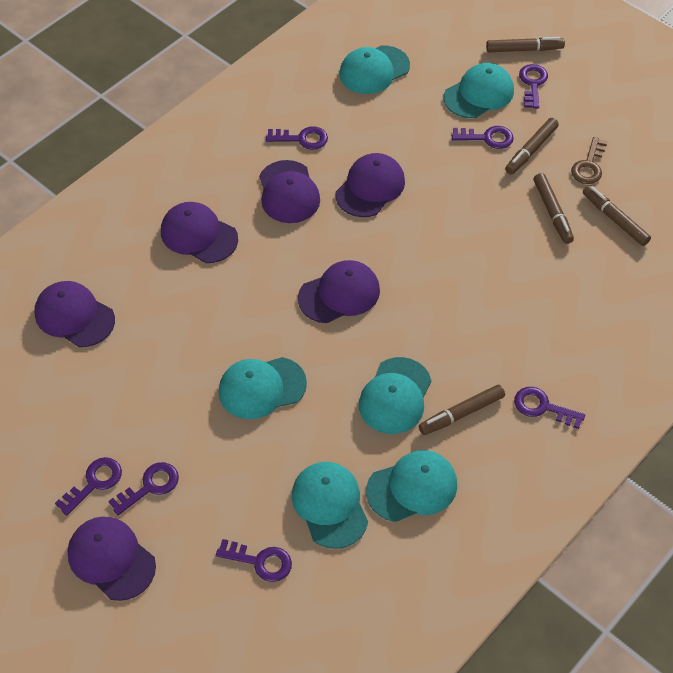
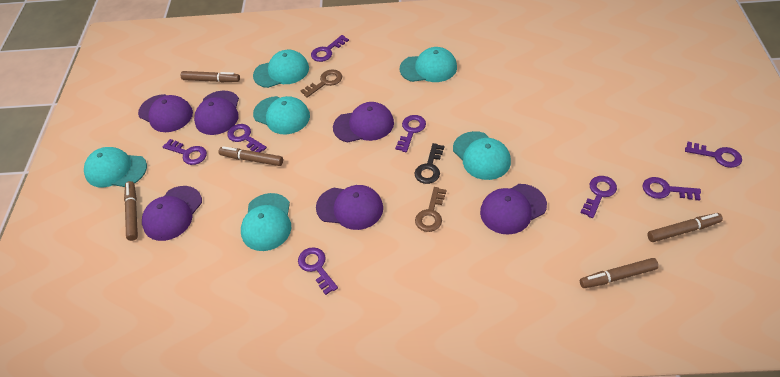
black key: 0 -> 1
brown key: 1 -> 2
purple key: 7 -> 8

